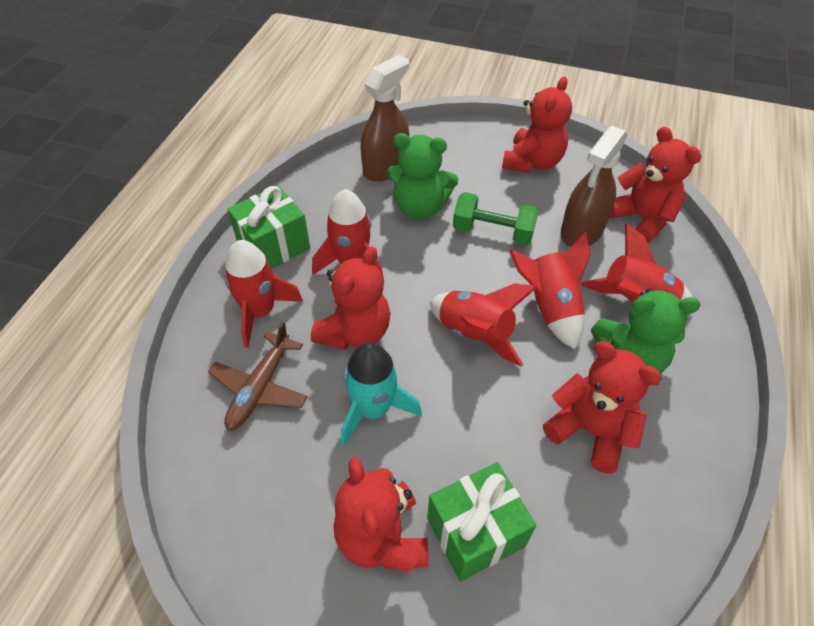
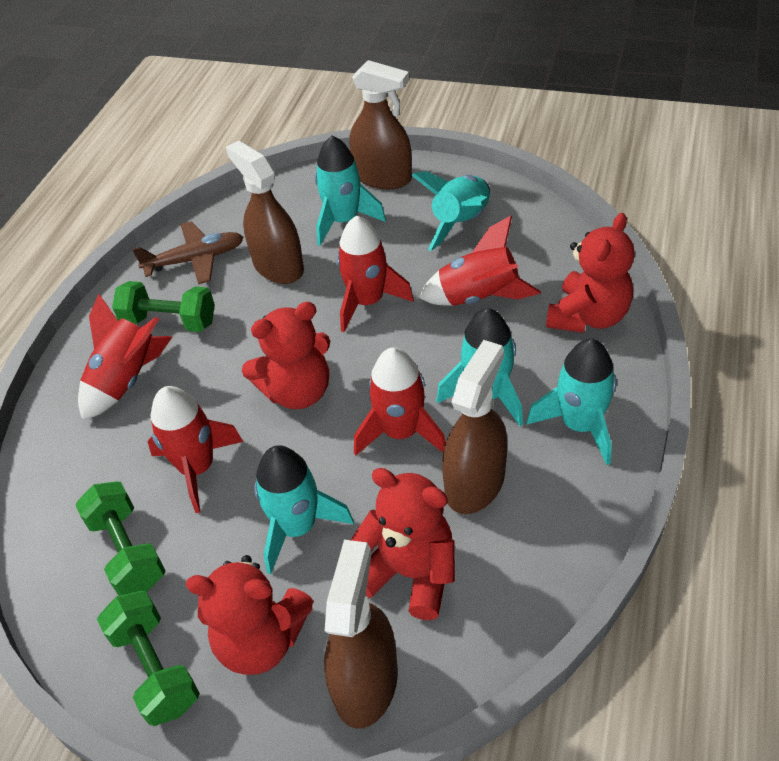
brown spray bottle: 2 -> 4
green dumbbell: 1 -> 3
green gift: 2 -> 0
green teddy bear: 2 -> 0
red teddy bear: 5 -> 4
turquoise rocket: 1 -> 5

